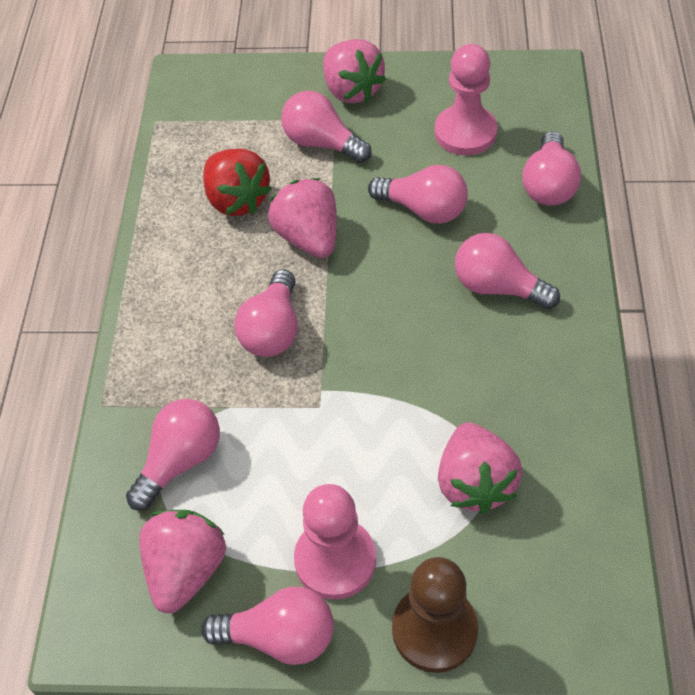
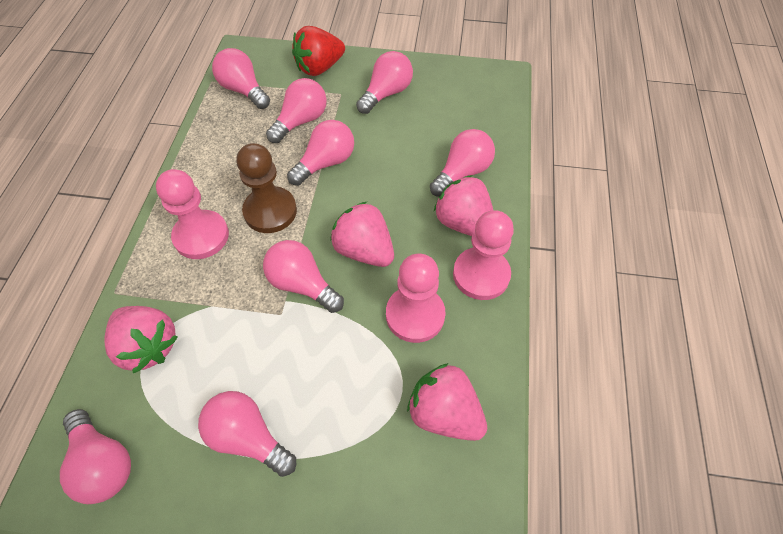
pink light bulb: 7 -> 8
pink pawn: 2 -> 3

